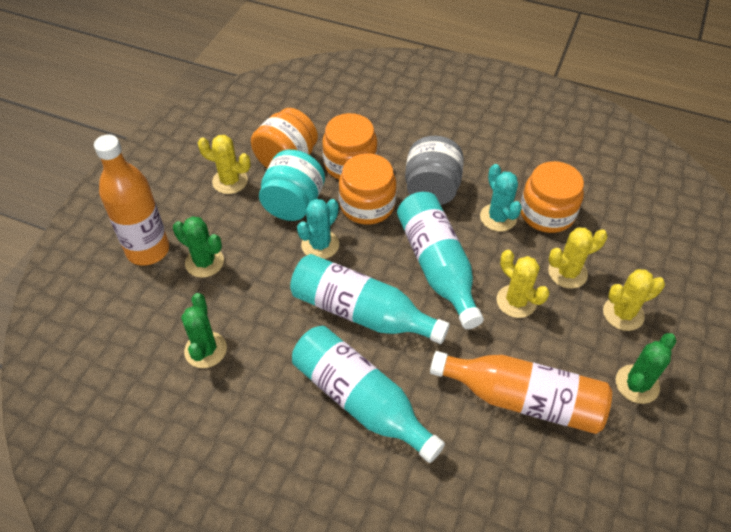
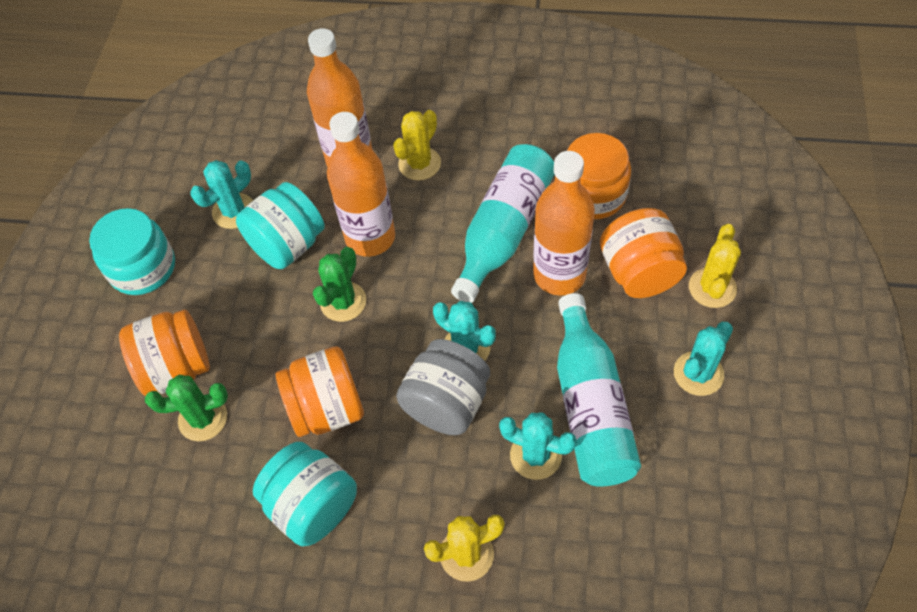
green cactus: 3 -> 2
orange bottle: 2 -> 3
turquoise bottle: 3 -> 2
turquoise cactus: 2 -> 4
turquoise jar: 1 -> 3
yellow cactus: 4 -> 3

